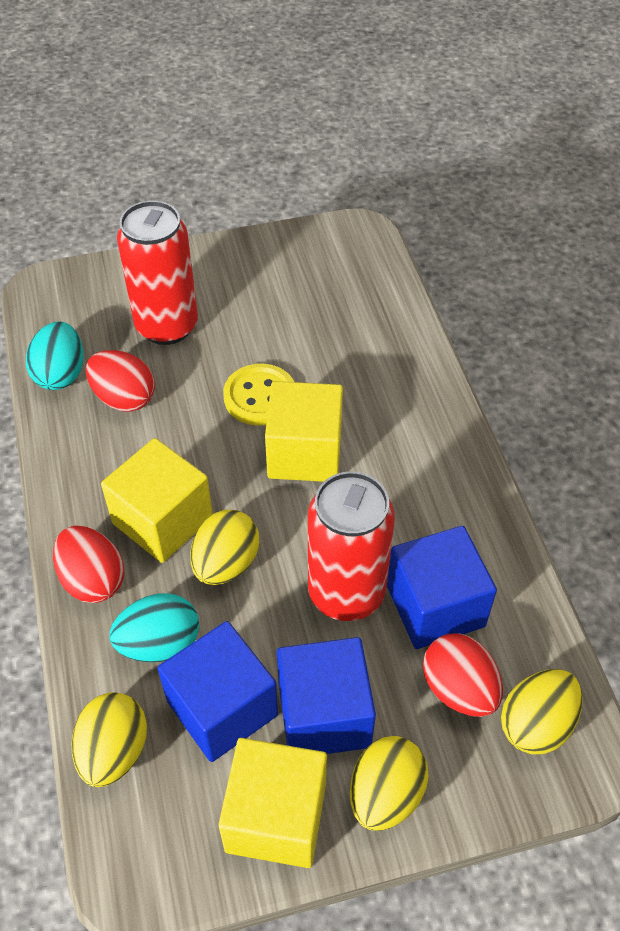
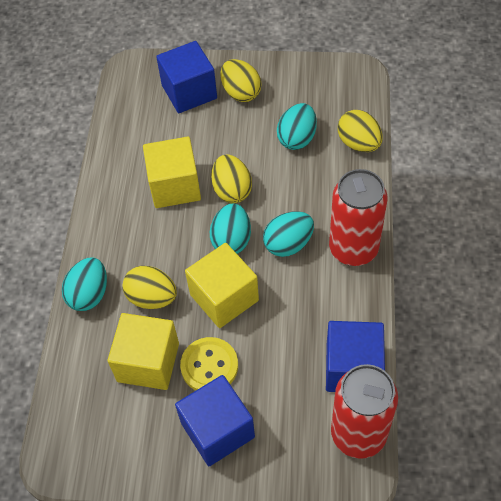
red egg: 3 -> 0
turquoise egg: 2 -> 4

